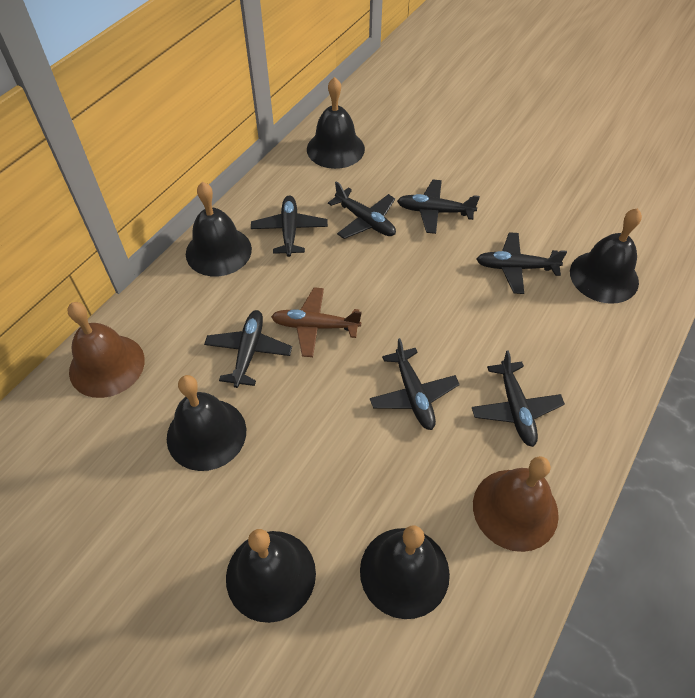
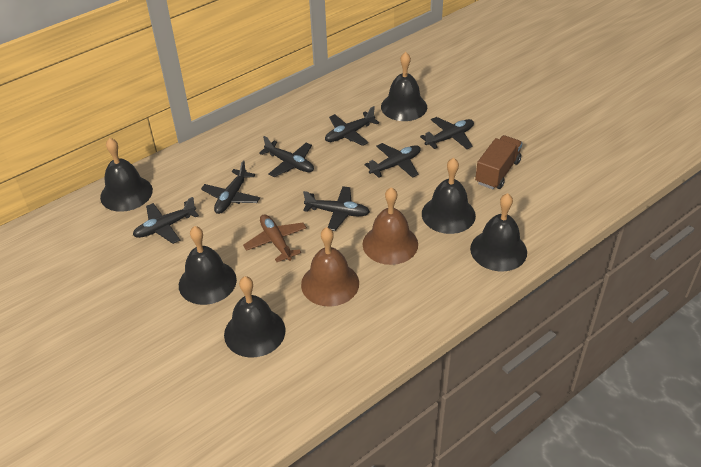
brown truck: 0 -> 1

